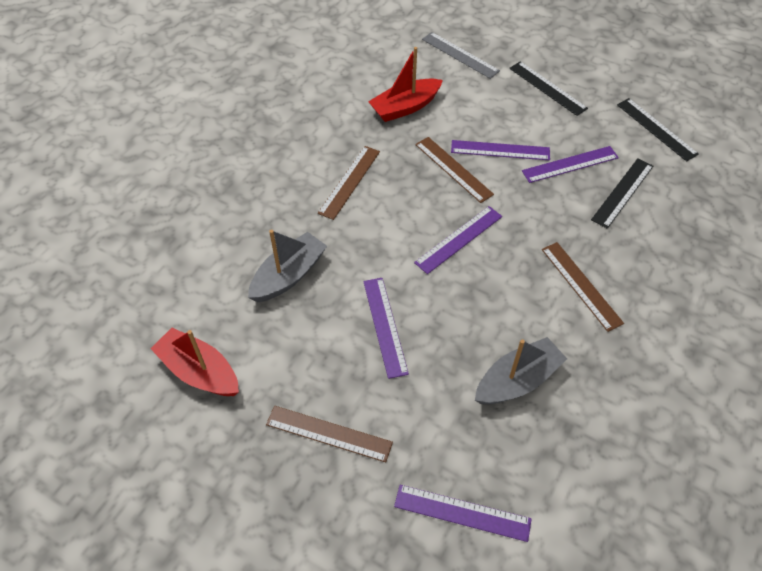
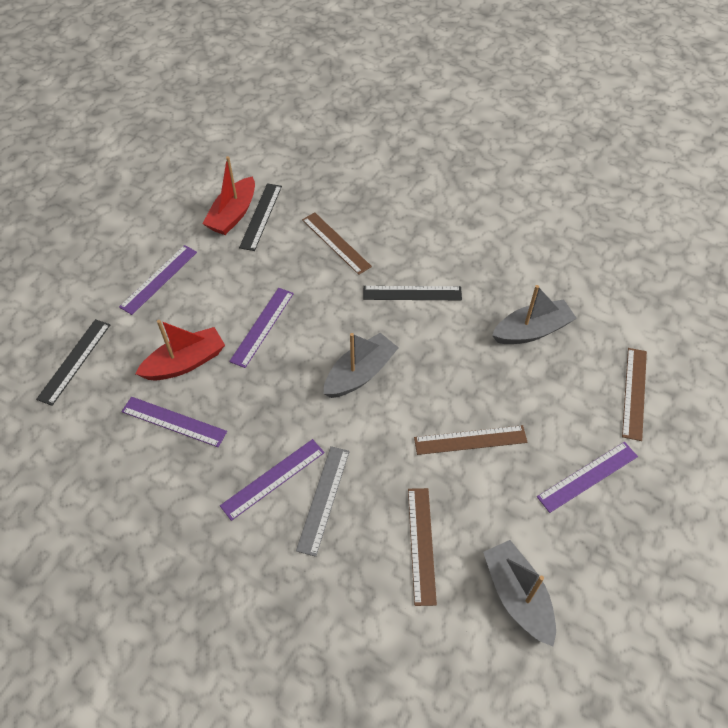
grey boat: 2 -> 3

